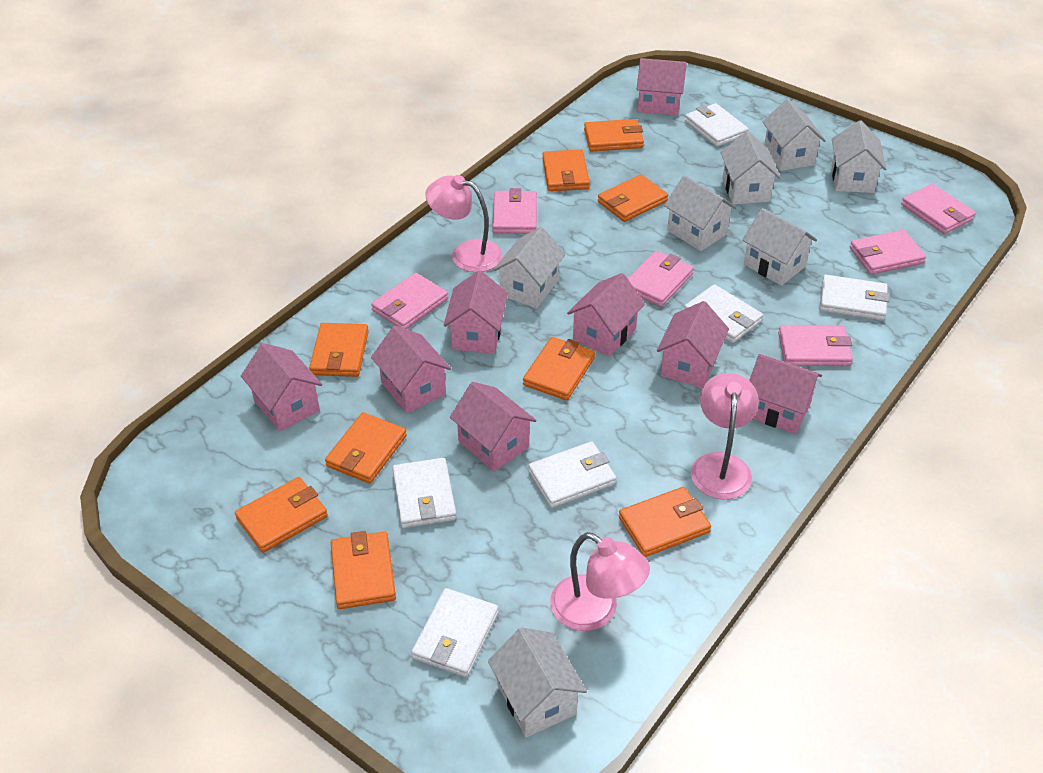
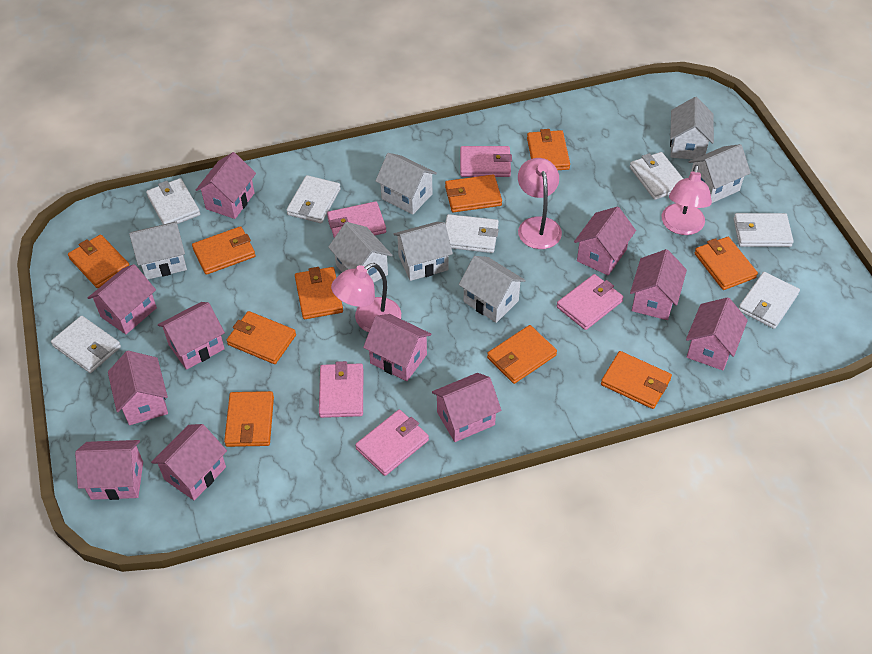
orange wallet: 9 -> 10
pink house: 8 -> 11
pink wallet: 6 -> 5
white wallet: 6 -> 7

